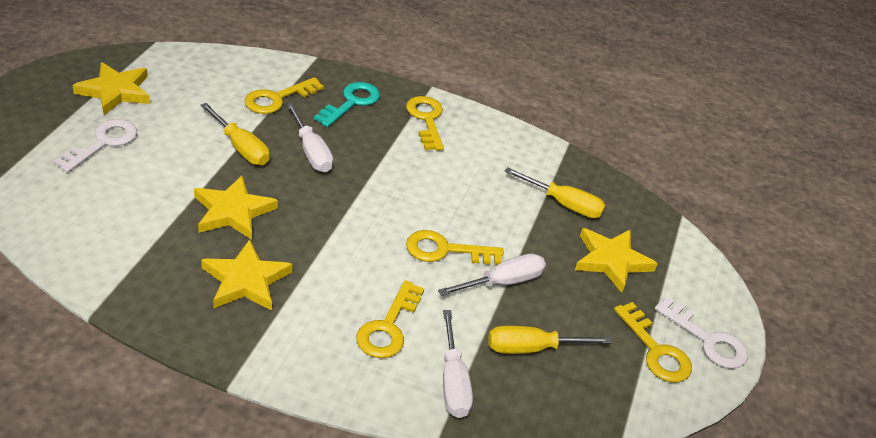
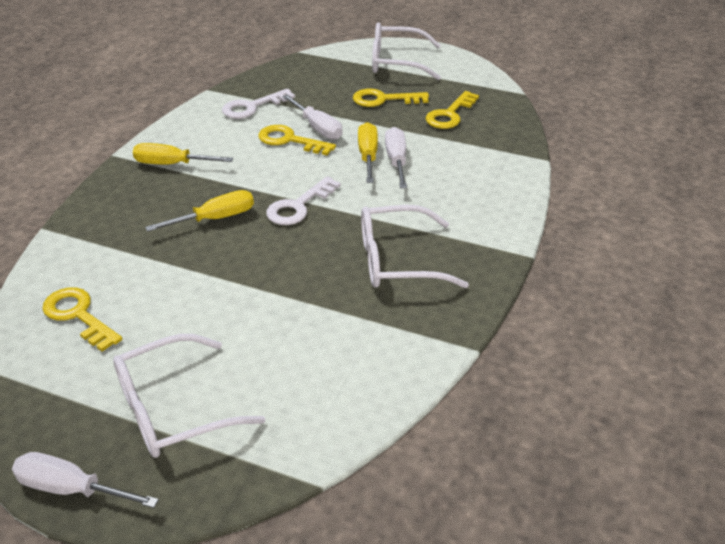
turquoise key: 1 -> 0
white glasses: 0 -> 3
yellow key: 5 -> 4
yellow star: 4 -> 0

